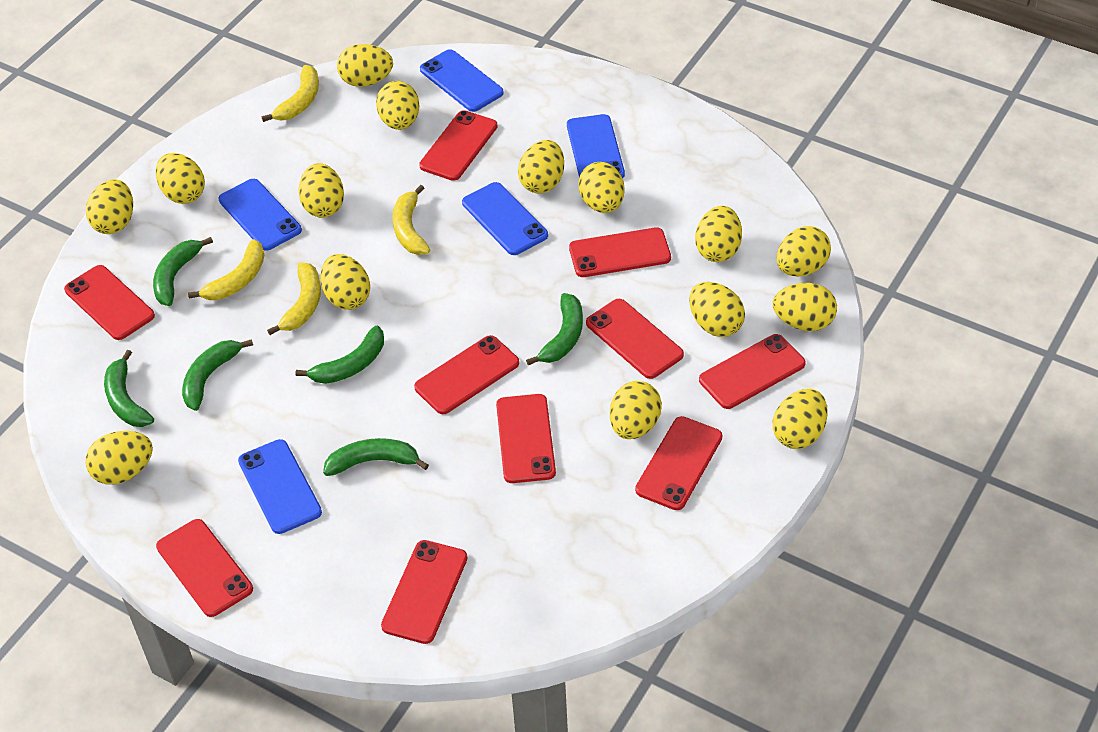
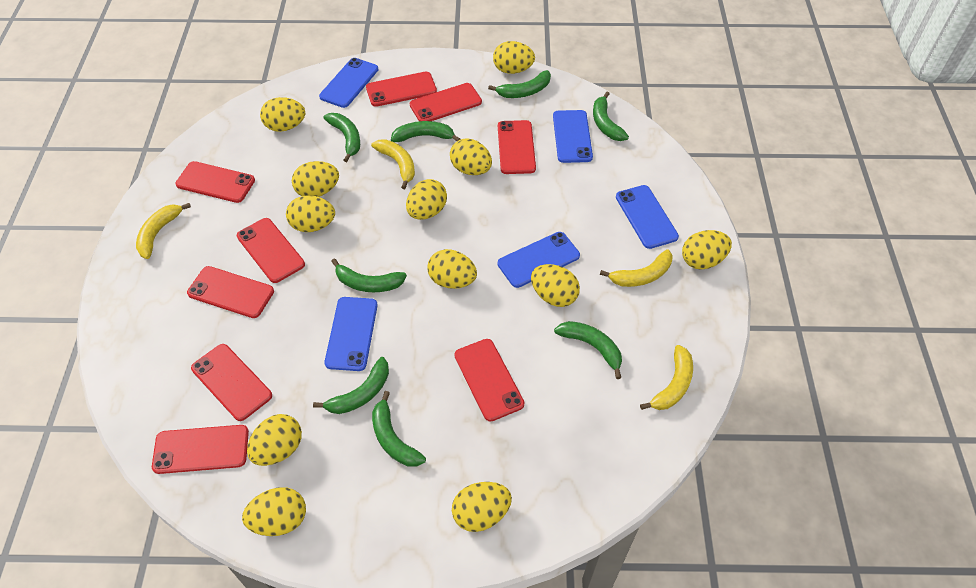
green banana: 6 -> 8
red phone: 10 -> 9
yellow egg: 15 -> 12

